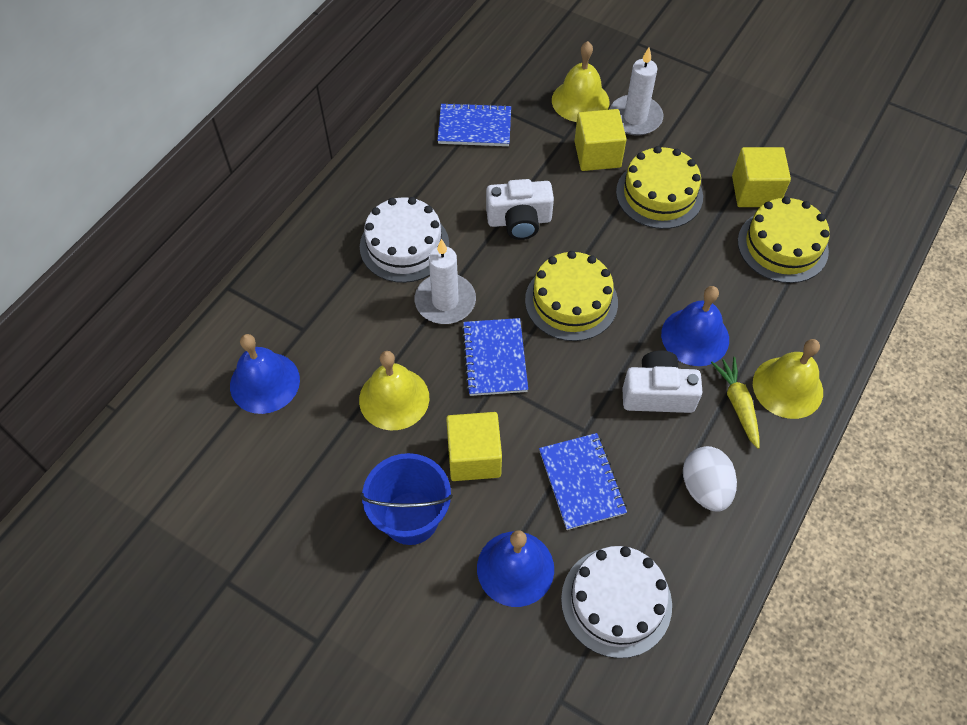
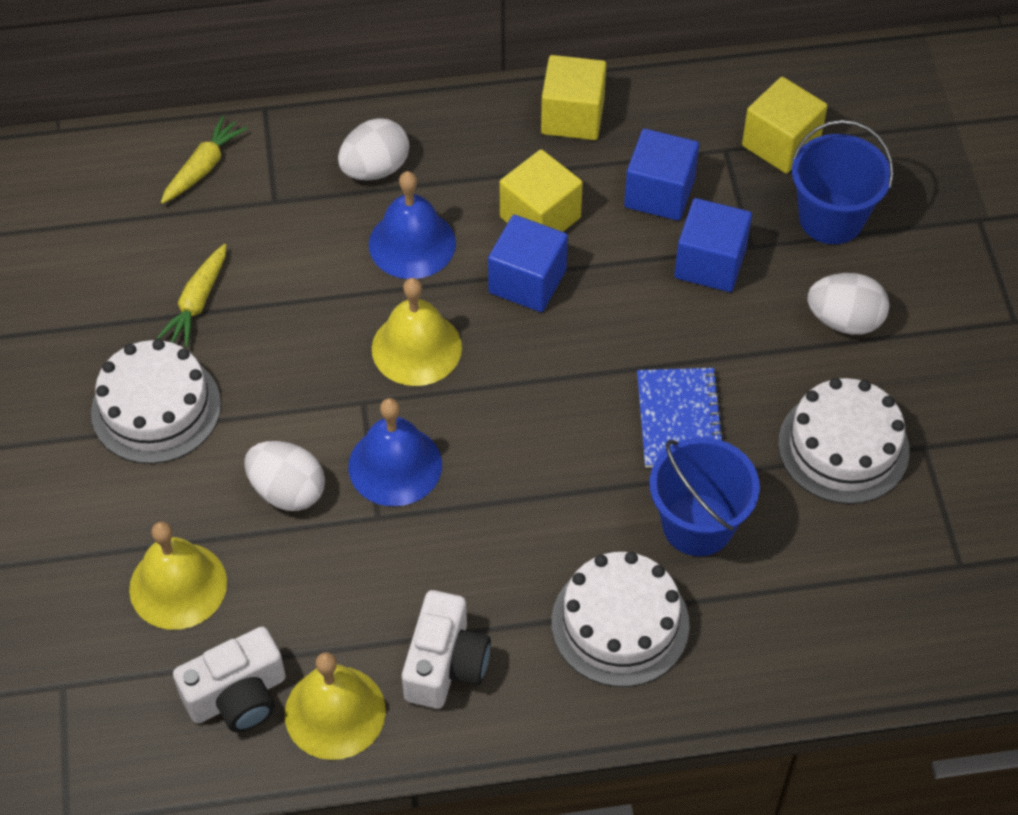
blue bell: 3 -> 2
blue bucket: 1 -> 2
blue cube: 0 -> 3
blue notebook: 3 -> 1
white cake: 2 -> 3
white candle: 2 -> 0
white egg: 1 -> 3
yellow cake: 3 -> 0
yellow carrot: 1 -> 2

